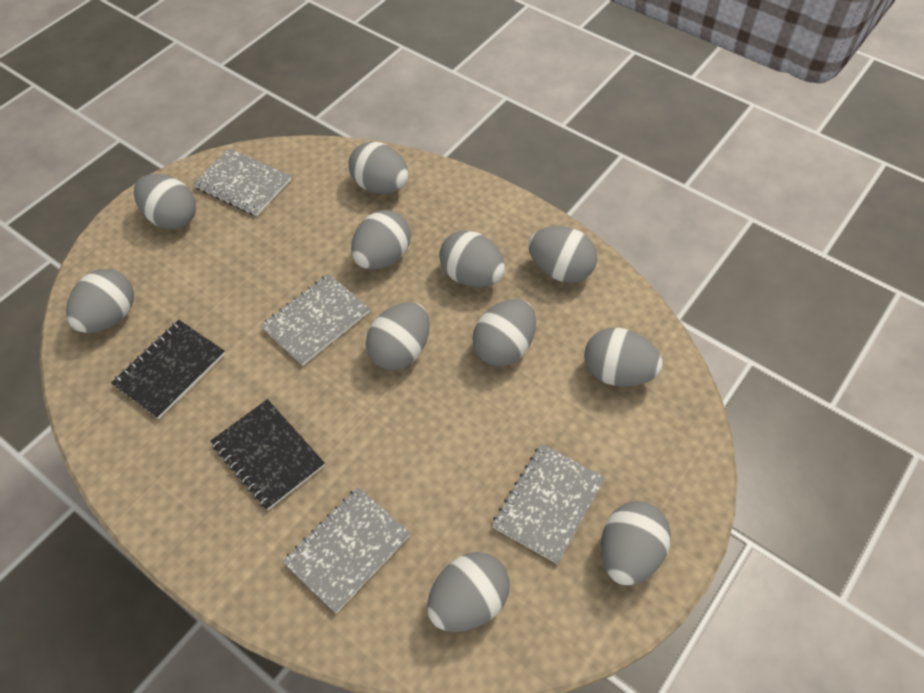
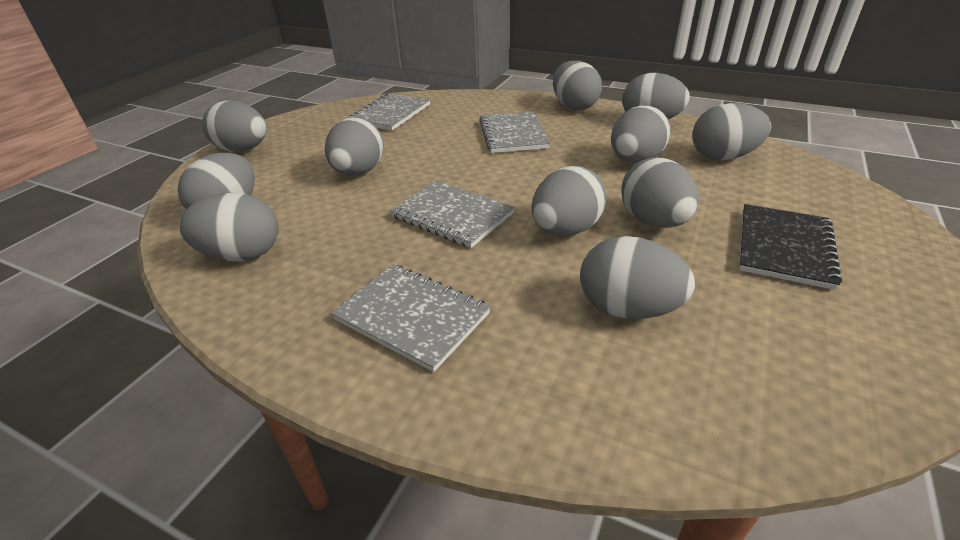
black notebook: 2 -> 1

